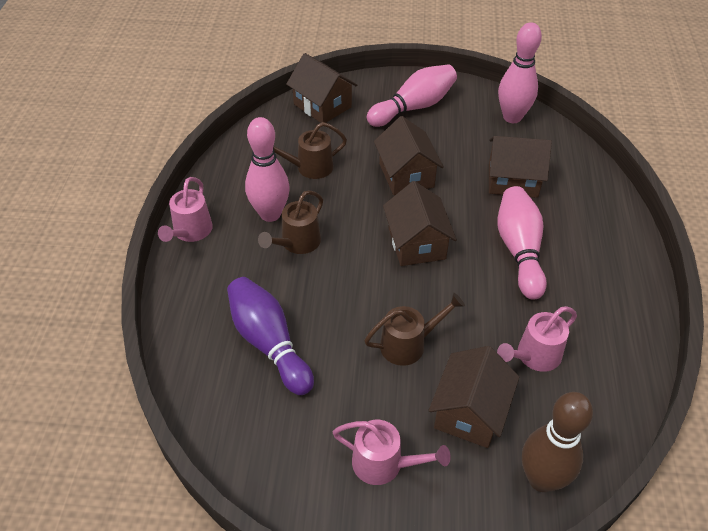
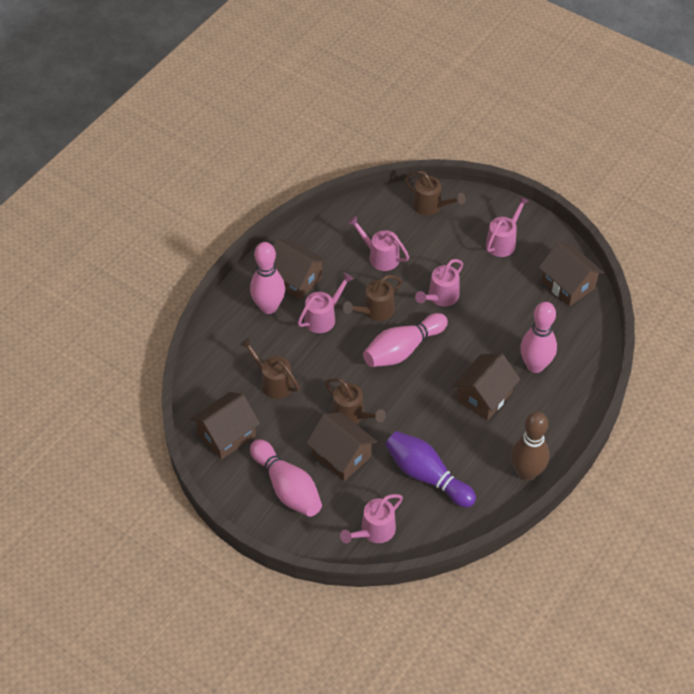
brown watering can: 3 -> 4
pink watering can: 3 -> 5

